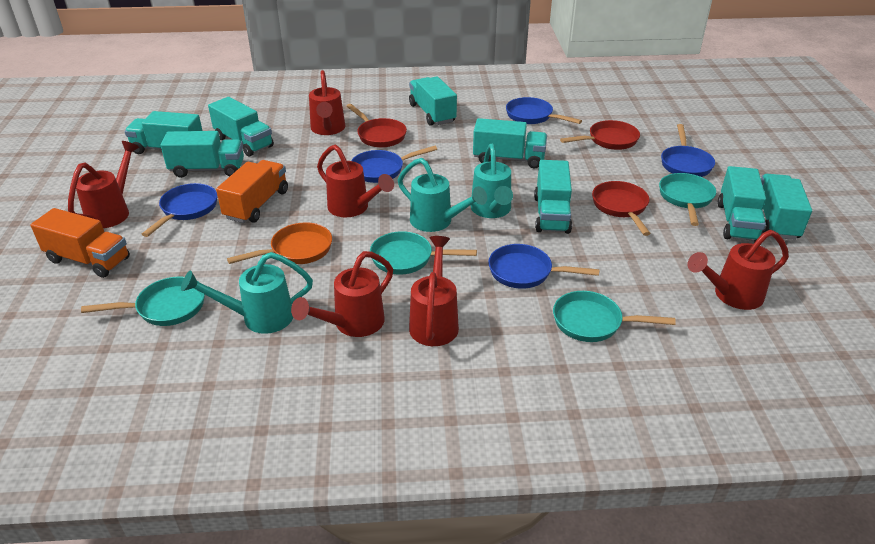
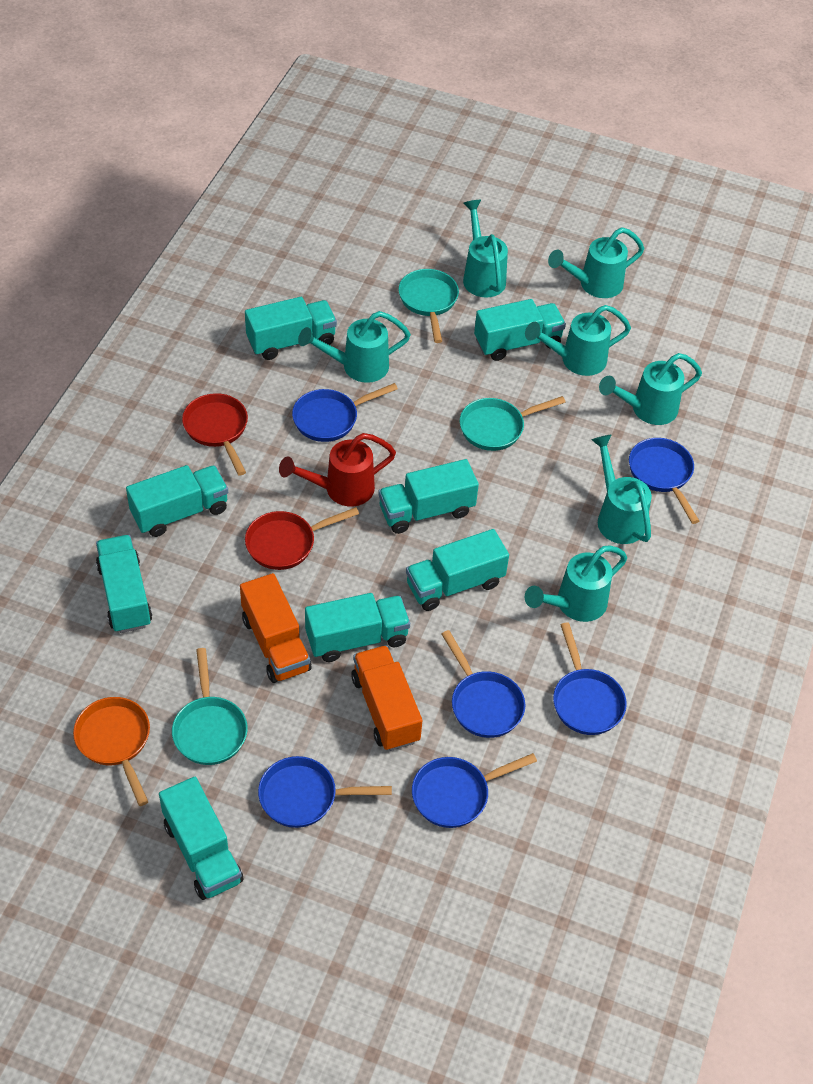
blue pan: 5 -> 6
red pan: 3 -> 2
red watering can: 6 -> 1
turquoise pan: 4 -> 3
turquoise watering can: 3 -> 7

